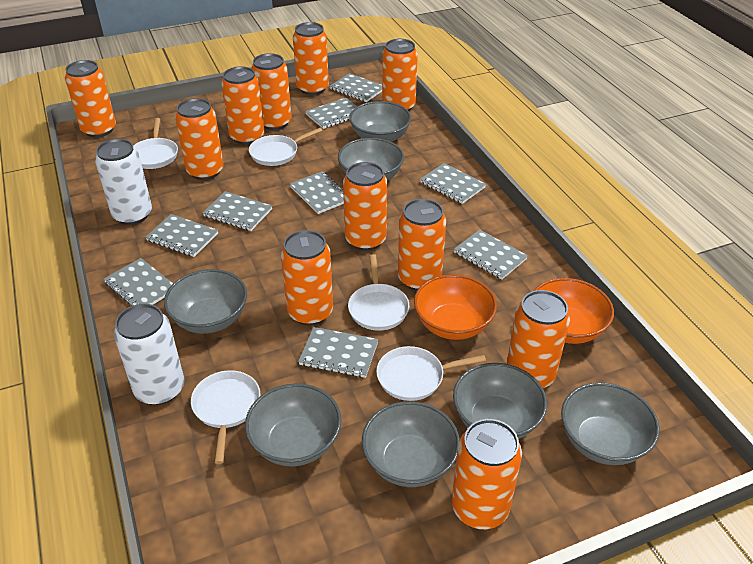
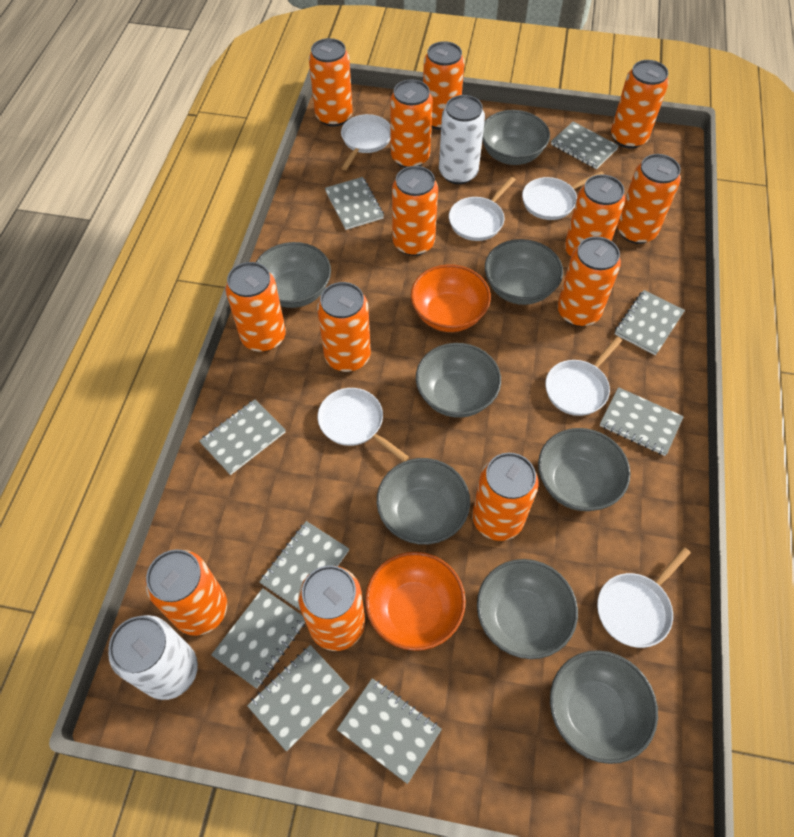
grey bowl: 7 -> 8
orange can: 11 -> 13
white pan: 5 -> 6

